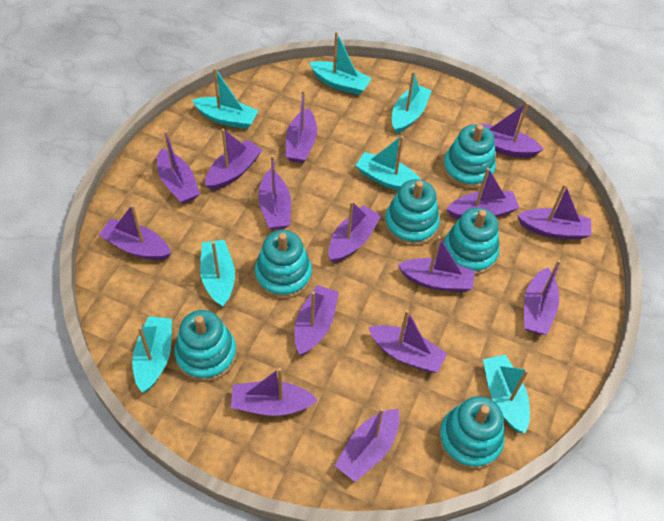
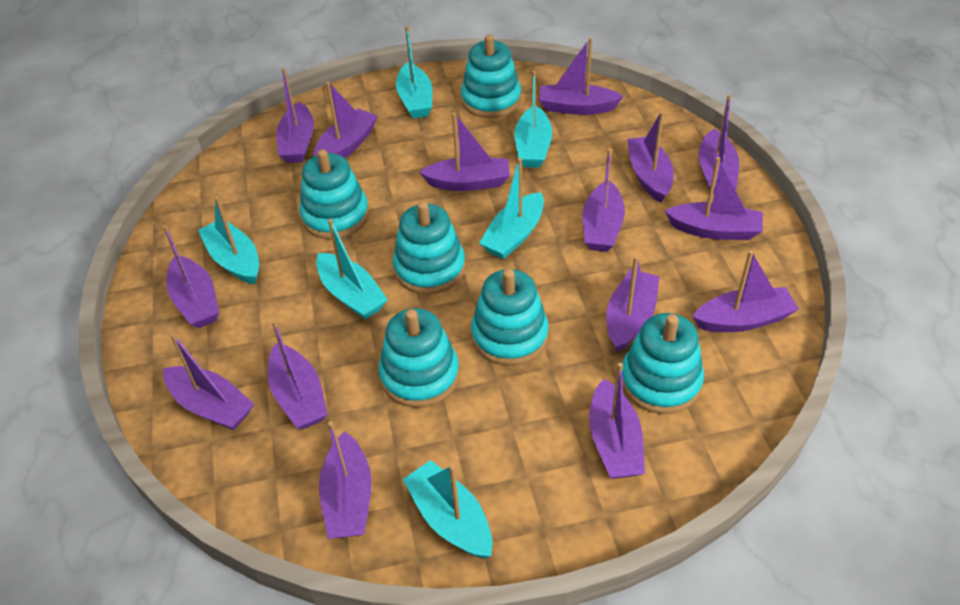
turquoise boat: 7 -> 6

